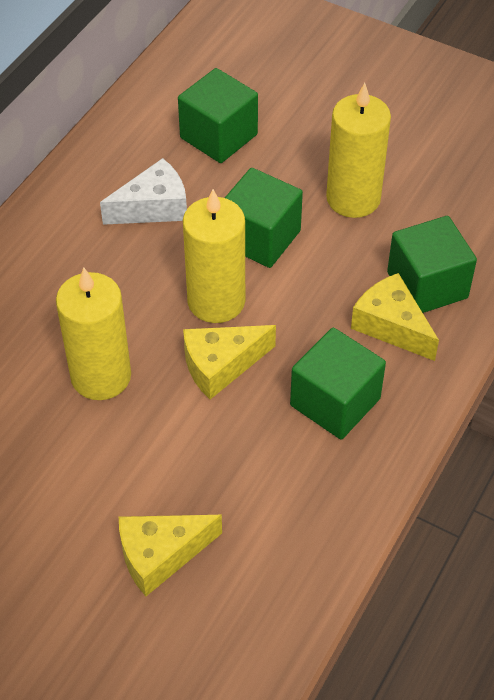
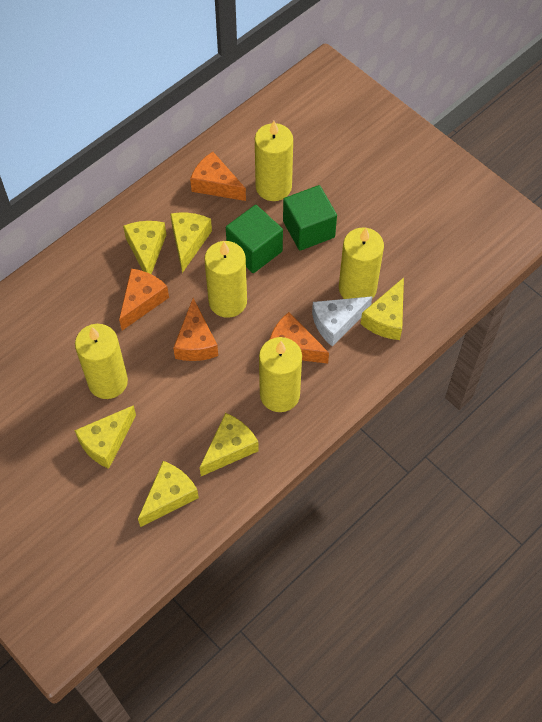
green cube: 4 -> 2
orange cheese: 0 -> 4
yellow candle: 3 -> 5
yellow cheese: 3 -> 6

